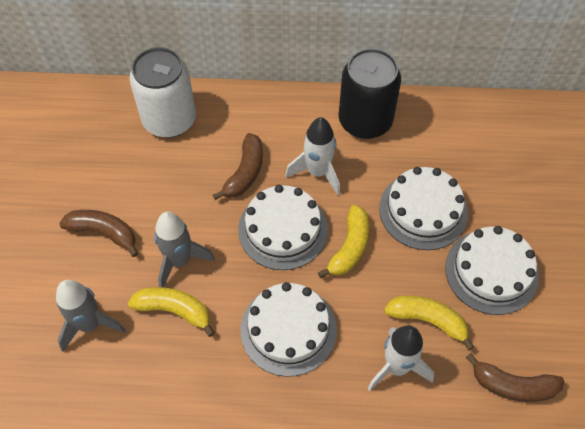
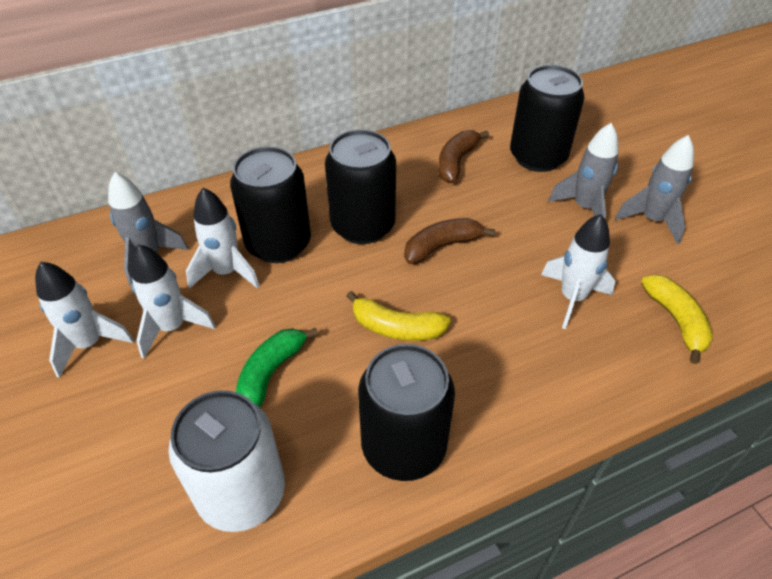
black can: 1 -> 4
brown banana: 3 -> 2
green banana: 0 -> 1
grey rocket: 2 -> 3
white cake: 4 -> 0
white rocket: 2 -> 4
yellow banana: 3 -> 2

